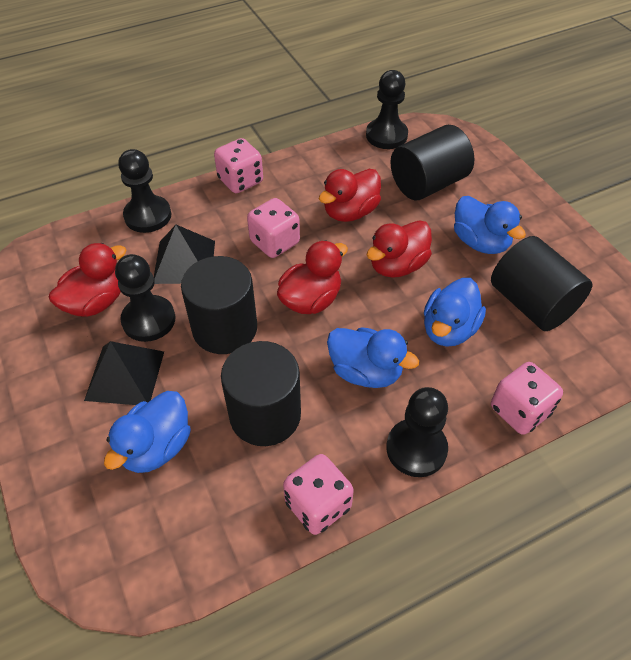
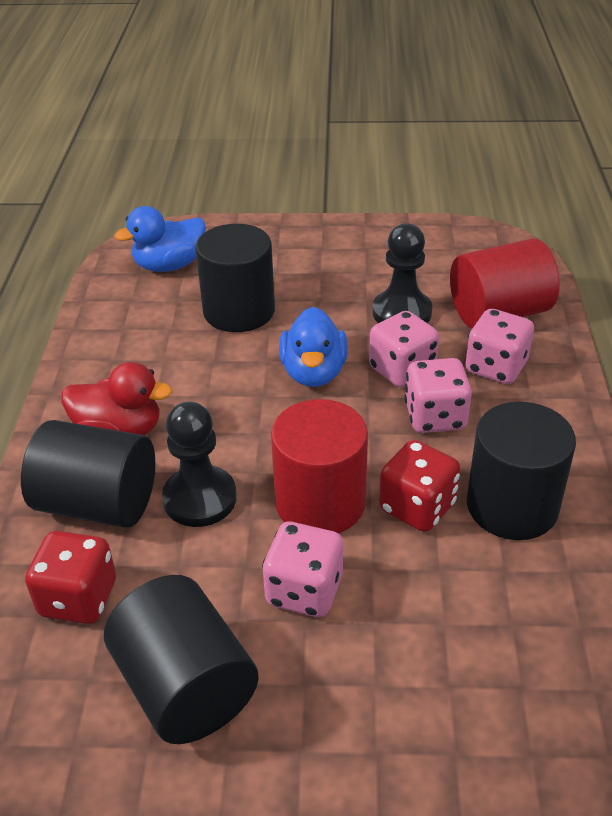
black pawn: 4 -> 2
black pyramid: 2 -> 0
blue duck: 4 -> 2
red cylinder: 0 -> 2
red dice: 0 -> 2
red duck: 4 -> 1

